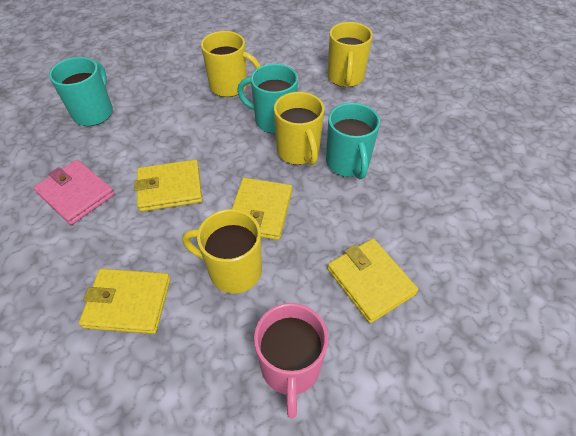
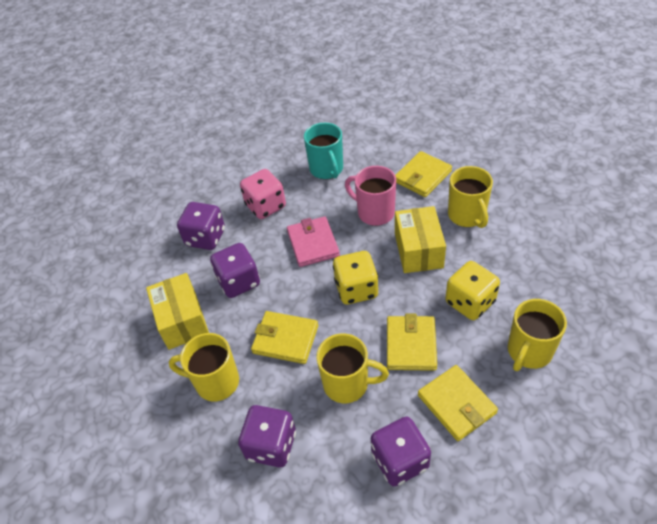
pink dice: 0 -> 1
purple dice: 0 -> 4
turquoise mug: 3 -> 1
yellow box: 0 -> 2
yellow dice: 0 -> 2

